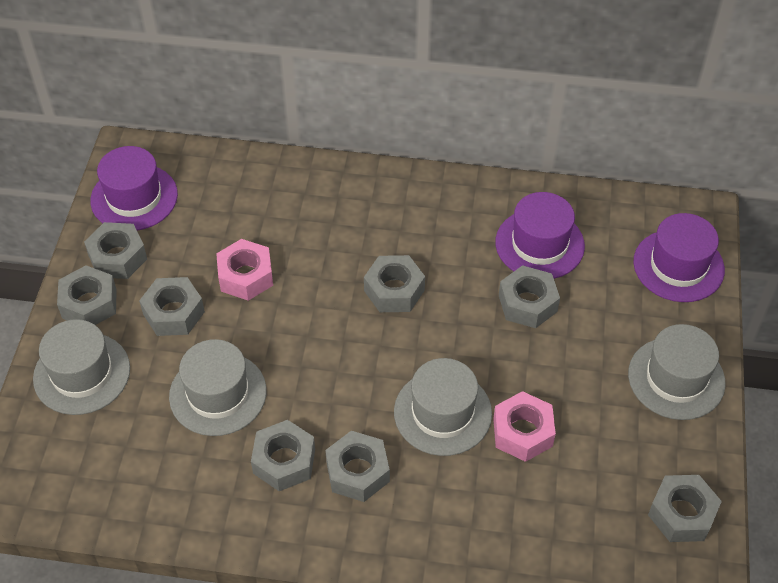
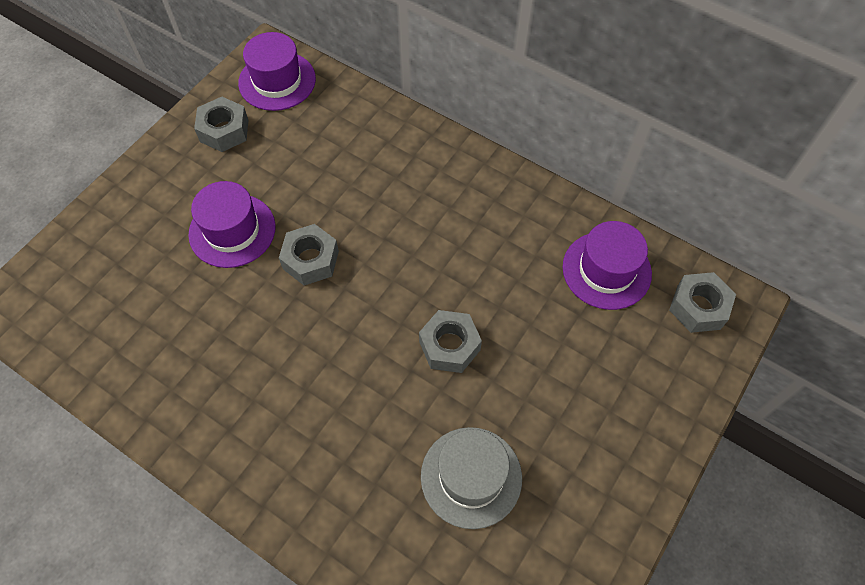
grey hat: 4 -> 1
grey nut: 8 -> 4
pink nut: 2 -> 0

